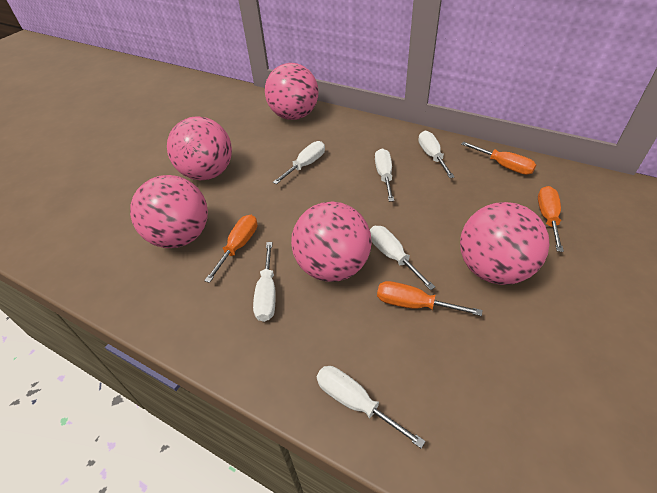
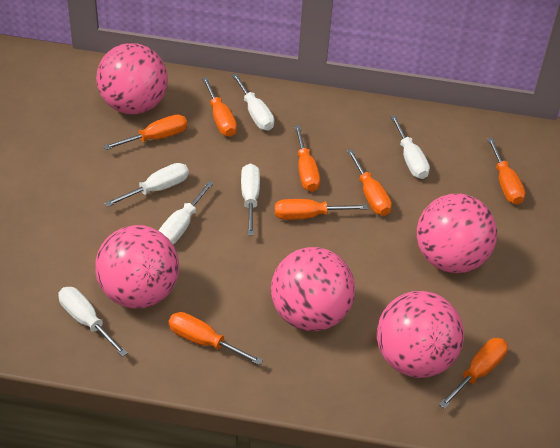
orange screwdriver: 4 -> 8

